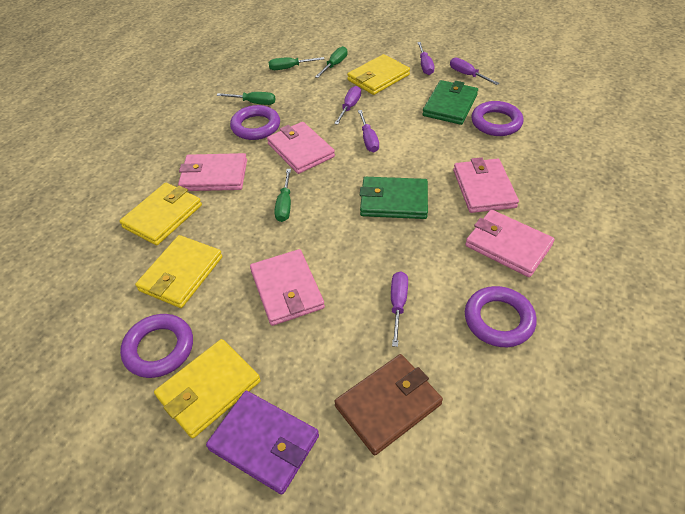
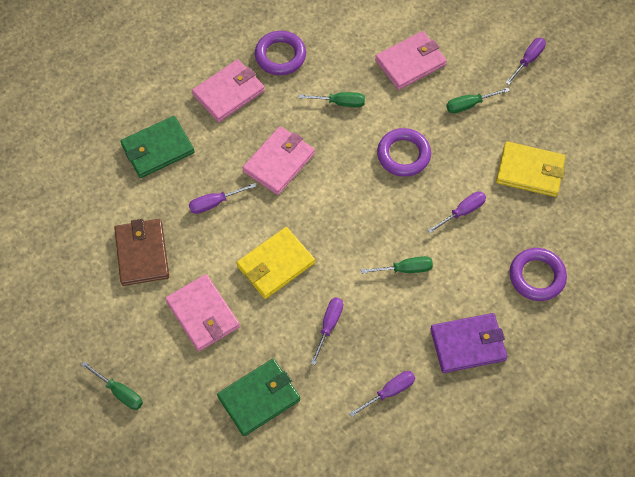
pink wallet: 5 -> 4
purple ring: 4 -> 3
yellow wallet: 4 -> 2

